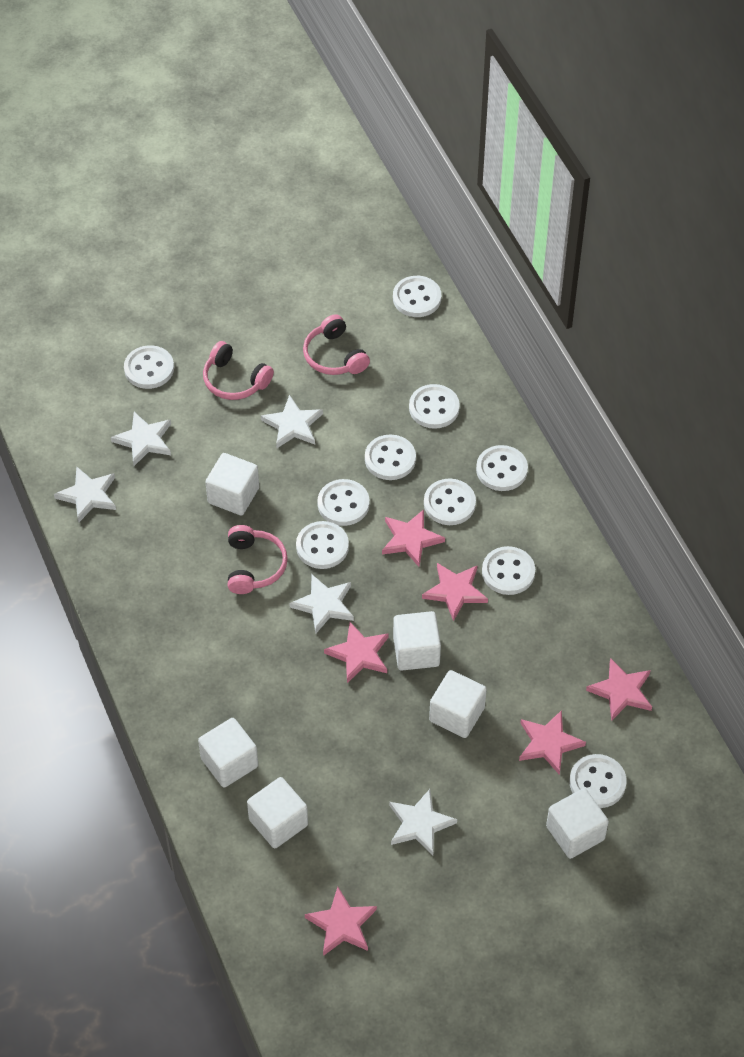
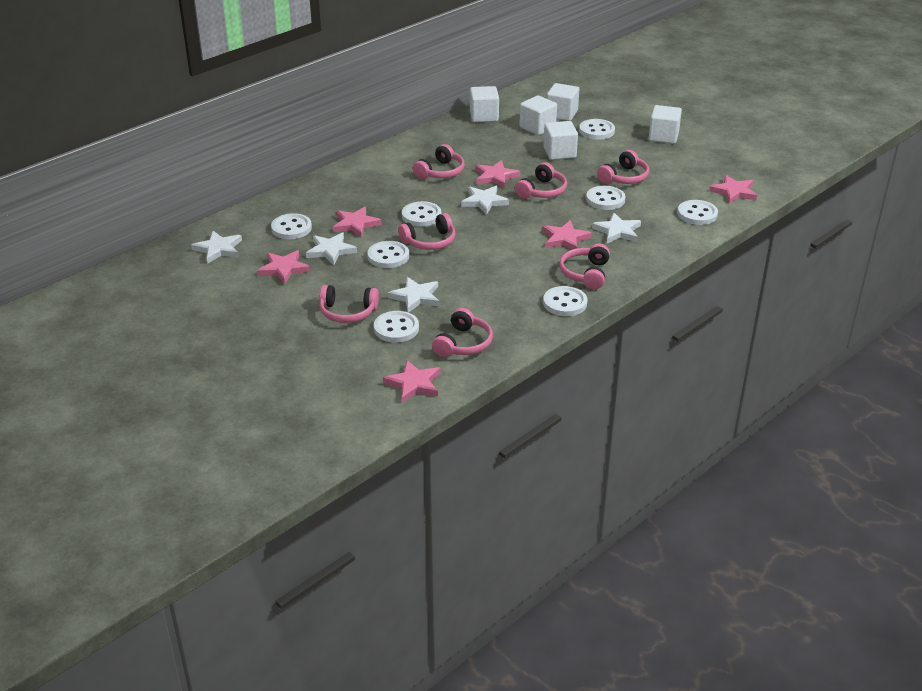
pink headphones: 3 -> 7
white button: 10 -> 8
white cube: 6 -> 5

